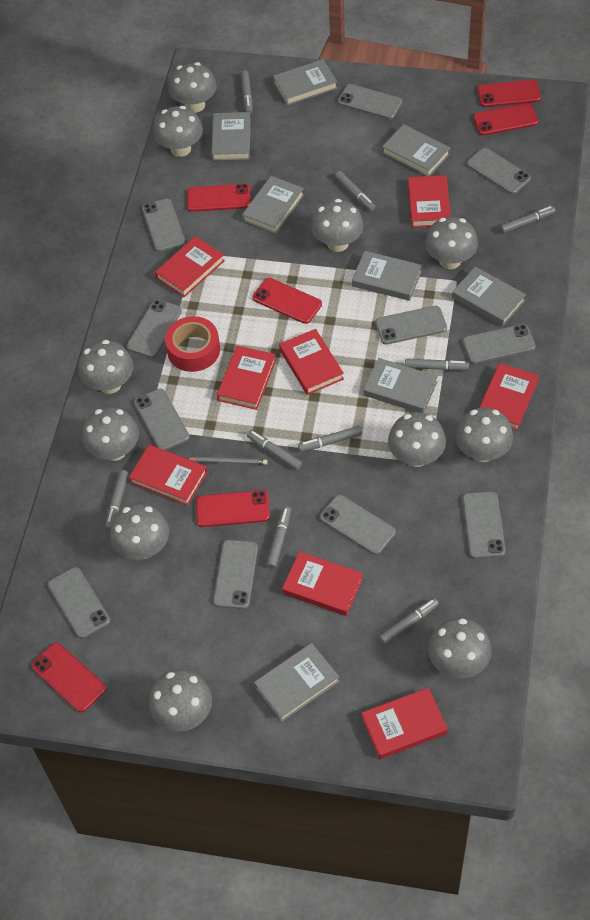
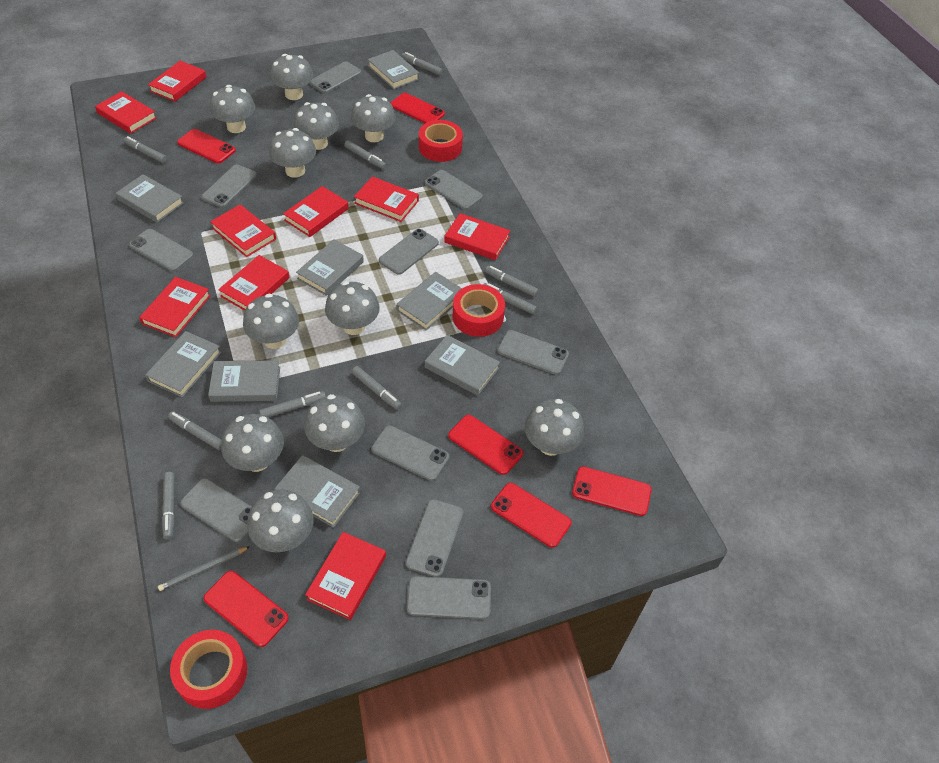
grey phone: 11 -> 10
red book: 8 -> 9
red tape: 1 -> 3

